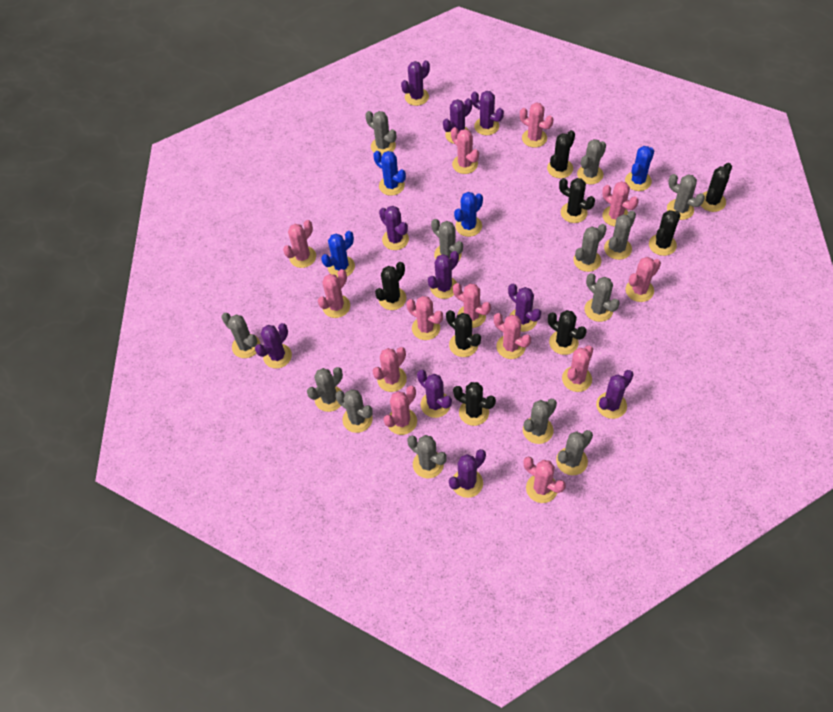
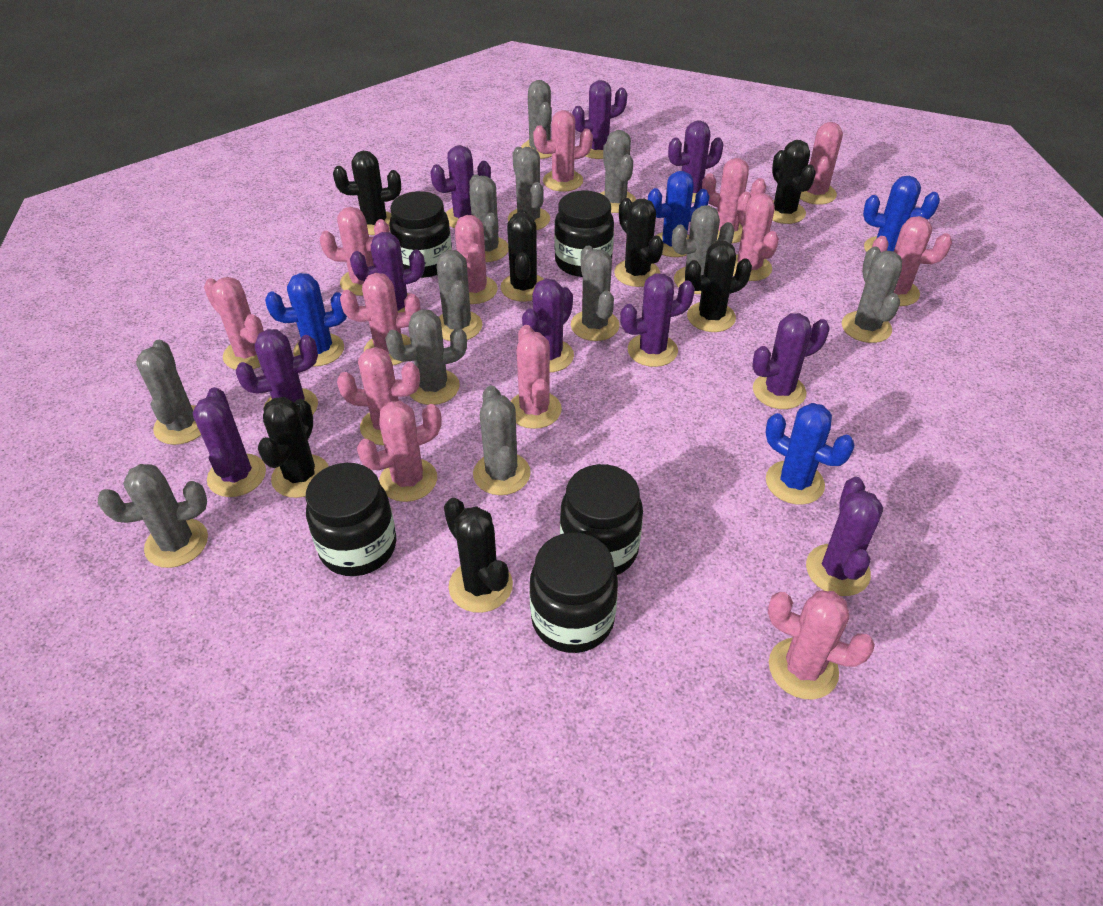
black cactus: 8 -> 7
black jar: 0 -> 5
grey cactus: 13 -> 12

